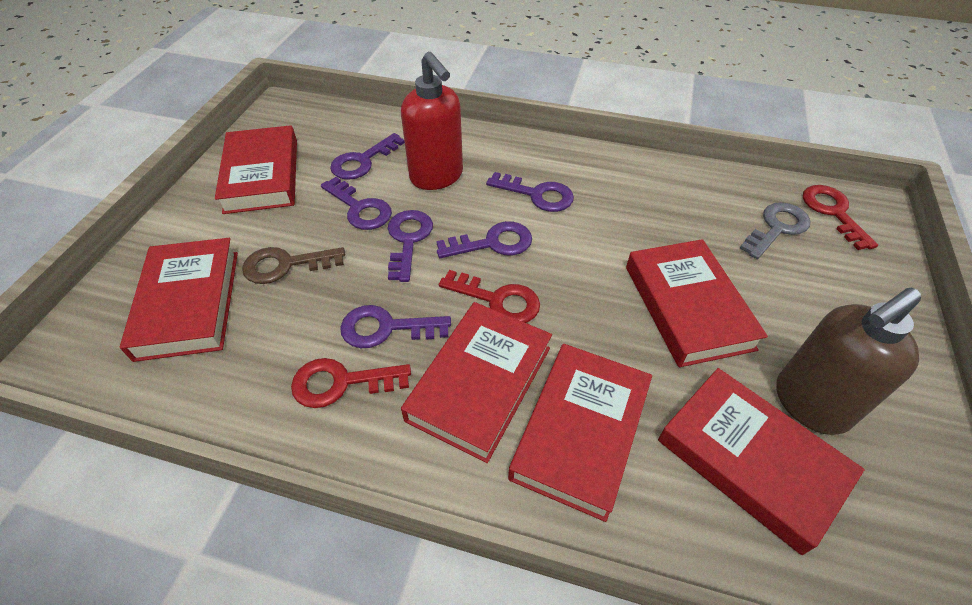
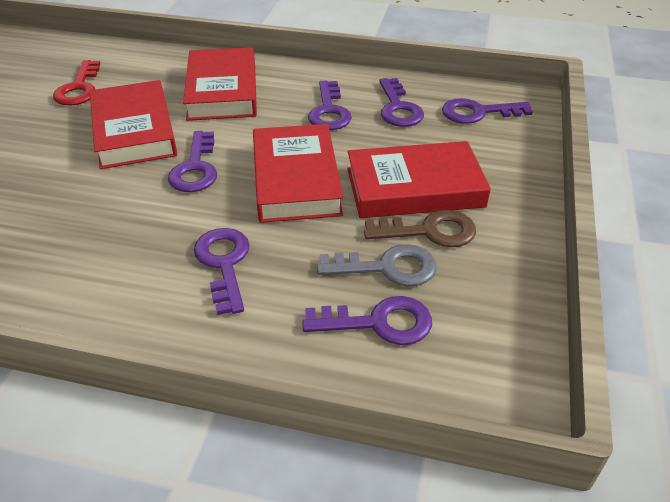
brown soap dispenser: 1 -> 0
red book: 6 -> 4
red key: 3 -> 1
red soap dispenser: 1 -> 0

